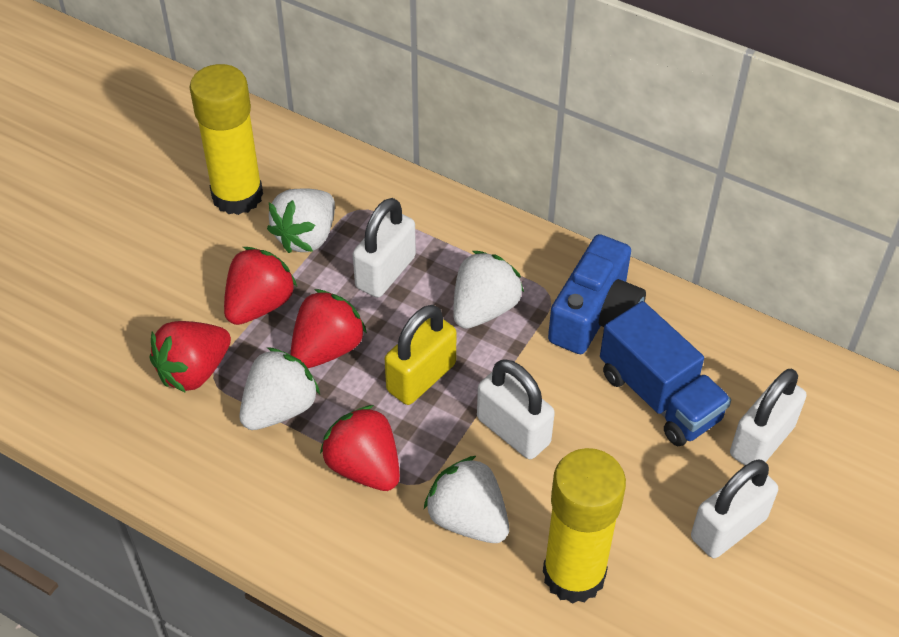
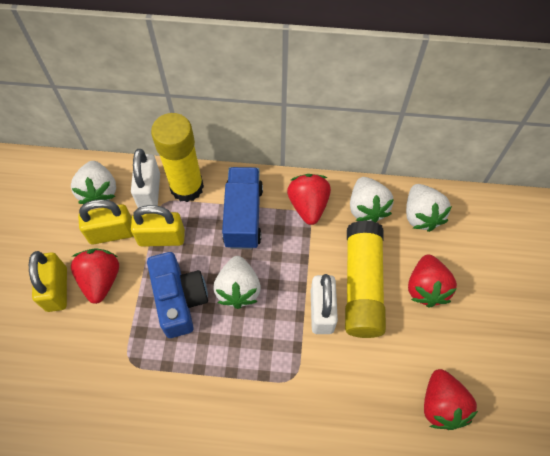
white padlock: 4 -> 2
yellow padlock: 1 -> 3

